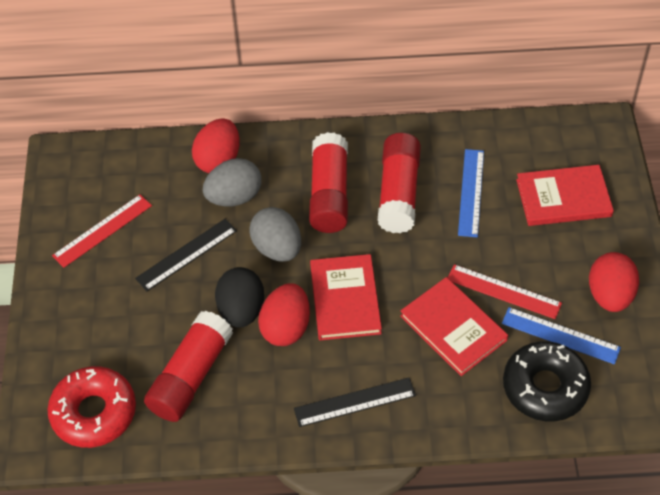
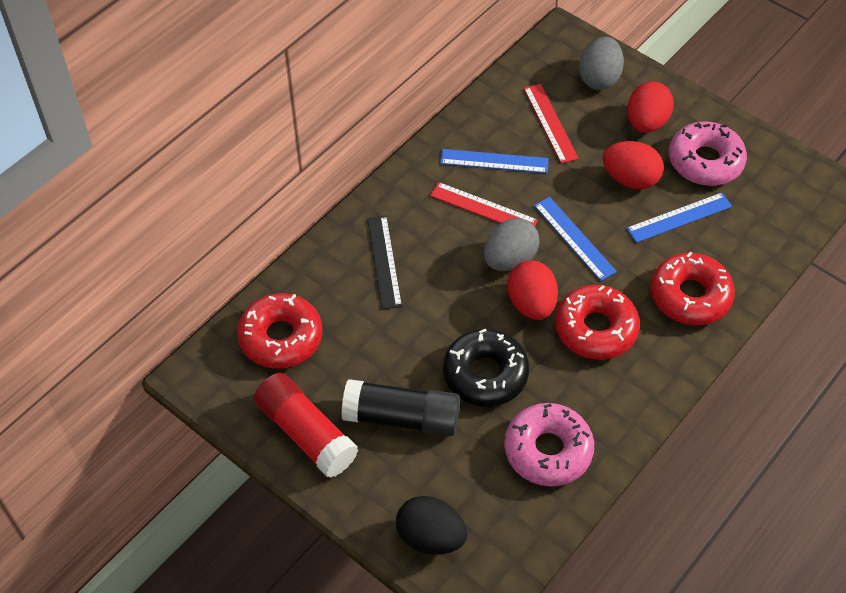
black glue stick: 0 -> 1
black ruler: 2 -> 1
blue ruler: 2 -> 3
pink donut: 0 -> 2
red book: 3 -> 0
red donut: 1 -> 3
red glue stick: 3 -> 1

